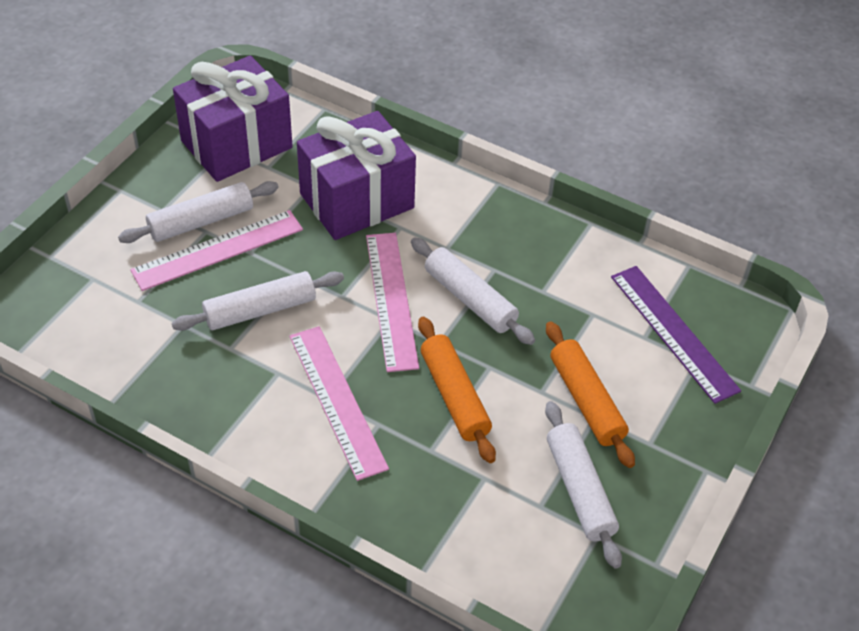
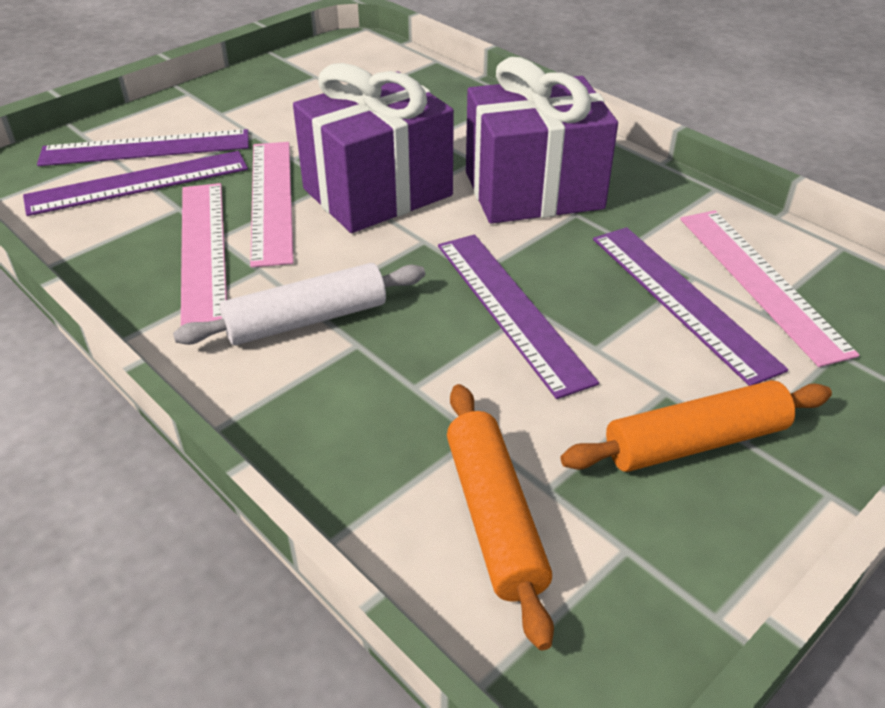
purple ruler: 1 -> 4
white rolling pin: 4 -> 1

